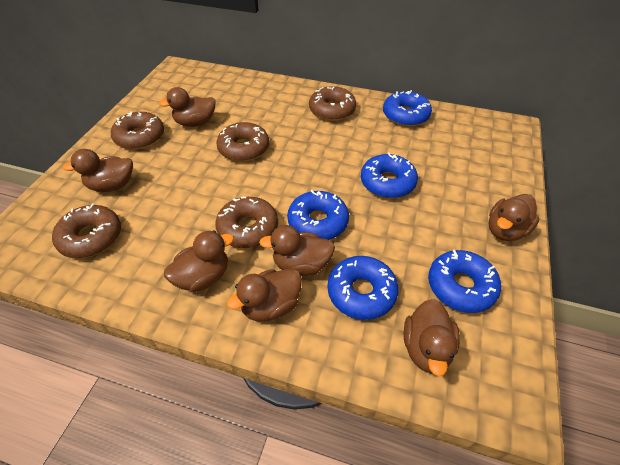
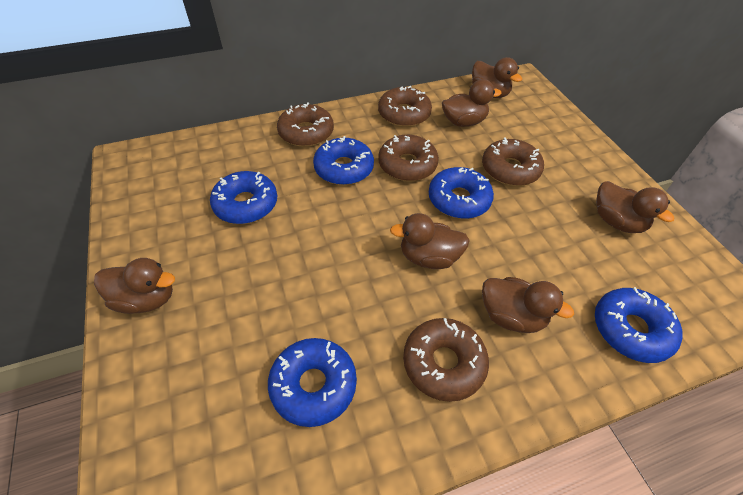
brown duck: 7 -> 6

